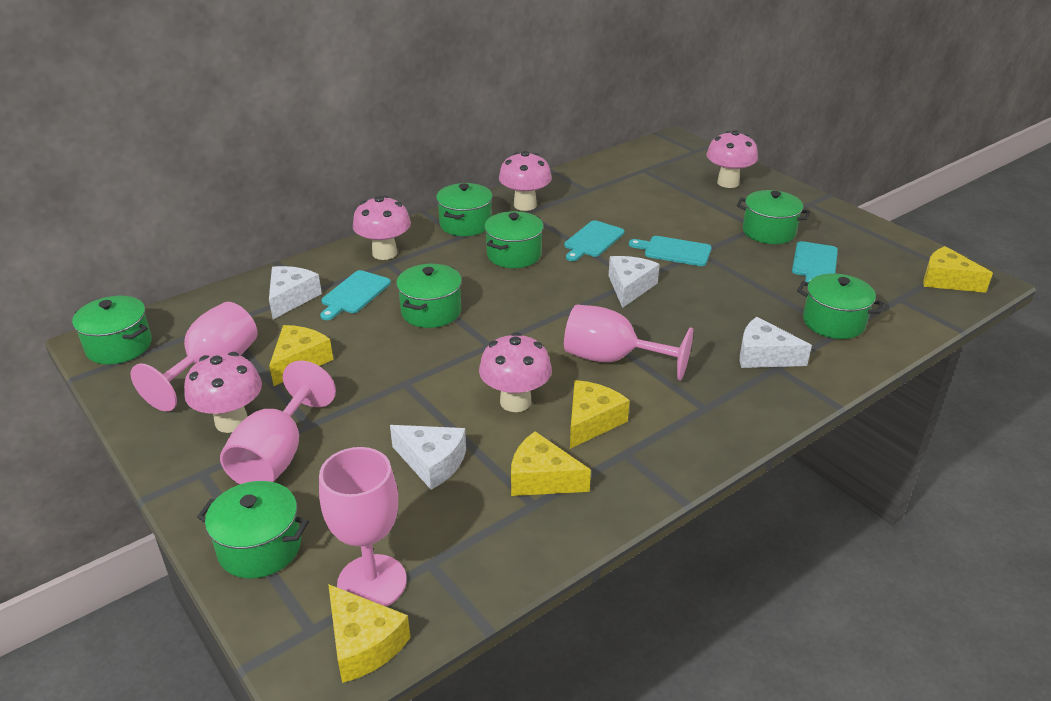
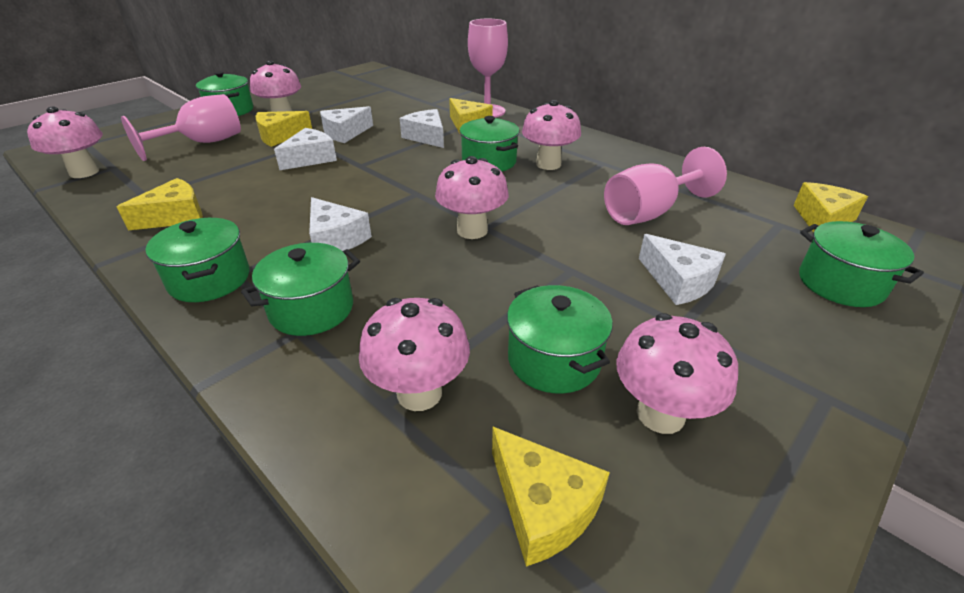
green pot: 7 -> 6
pink goblet: 4 -> 3
pink mushroom: 5 -> 6
turquoise cutting board: 4 -> 0
white cheese: 4 -> 5

